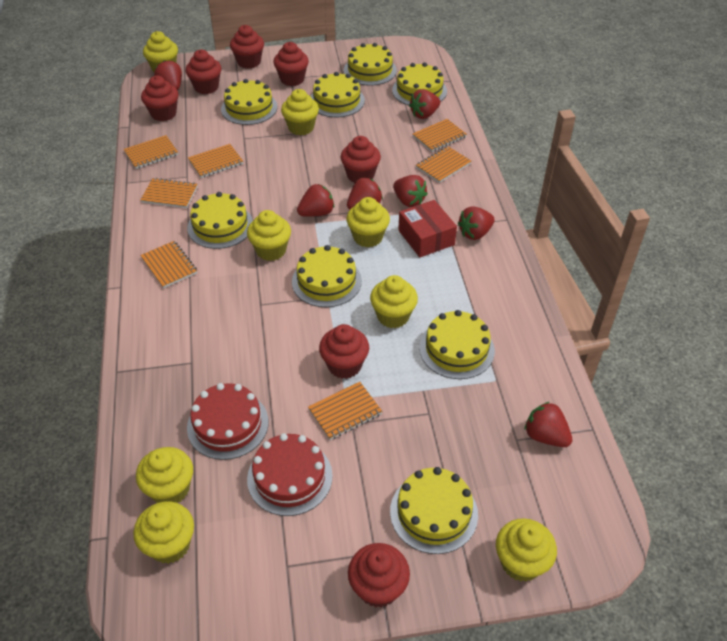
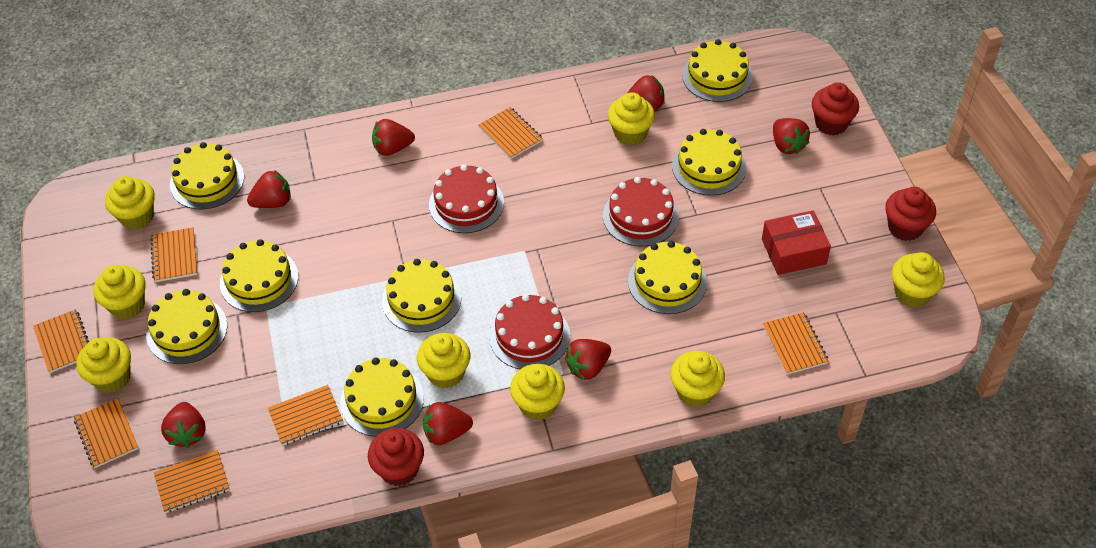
red cake: 2 -> 3
red cupcake: 7 -> 3

